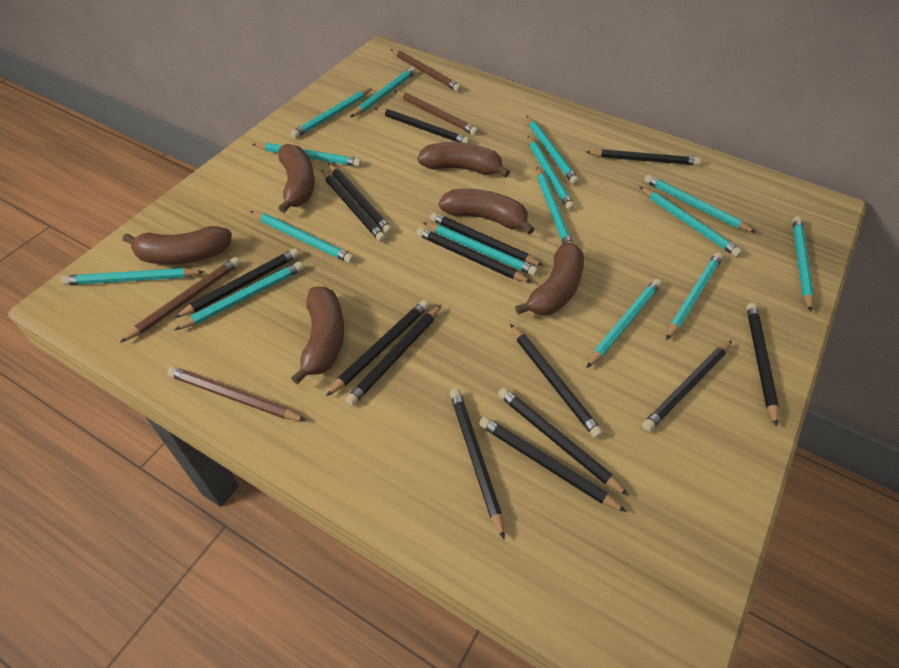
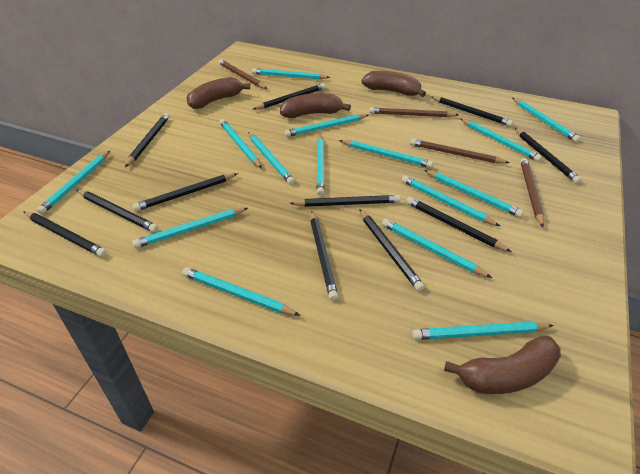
black pencil: 15 -> 11
brown banana: 6 -> 4

